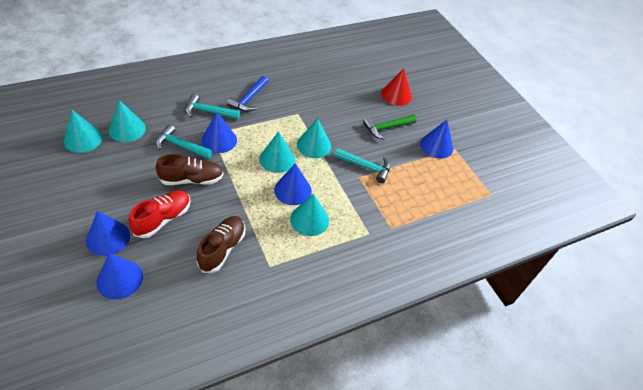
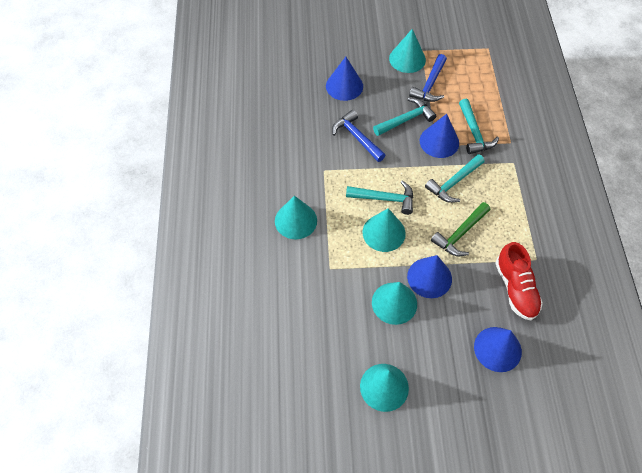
blue cone: 5 -> 4
blue hammer: 1 -> 2
brown shoe: 2 -> 0
red cone: 1 -> 0
turquoise hammer: 3 -> 4

